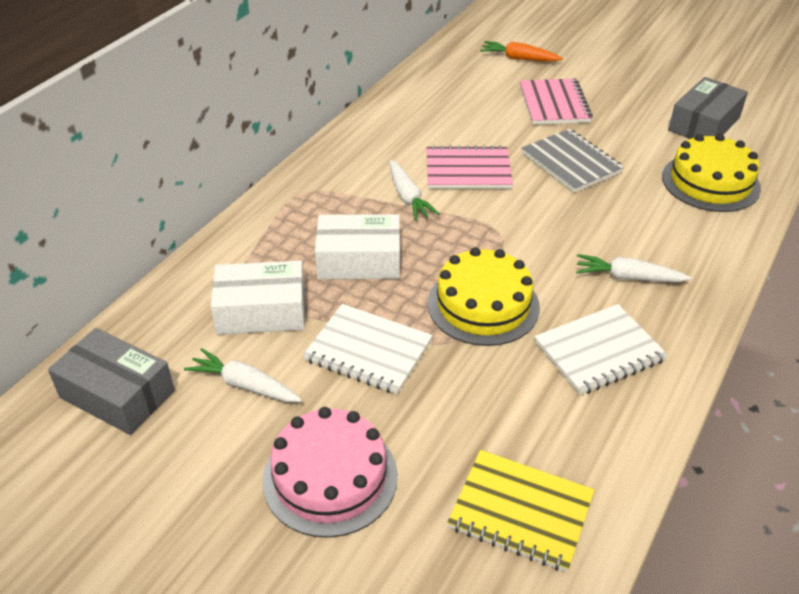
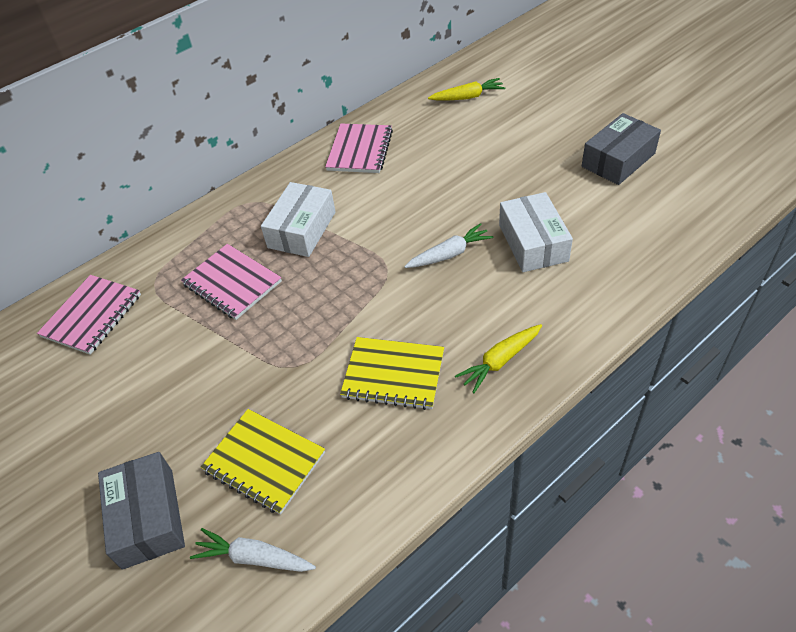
grey notebook: 1 -> 0
orange carrot: 1 -> 0
pink cake: 1 -> 0
pink notebook: 2 -> 3
white carrot: 3 -> 2
white notebook: 2 -> 0
yellow cake: 2 -> 0
yellow carrot: 0 -> 2
yellow notebook: 1 -> 2

